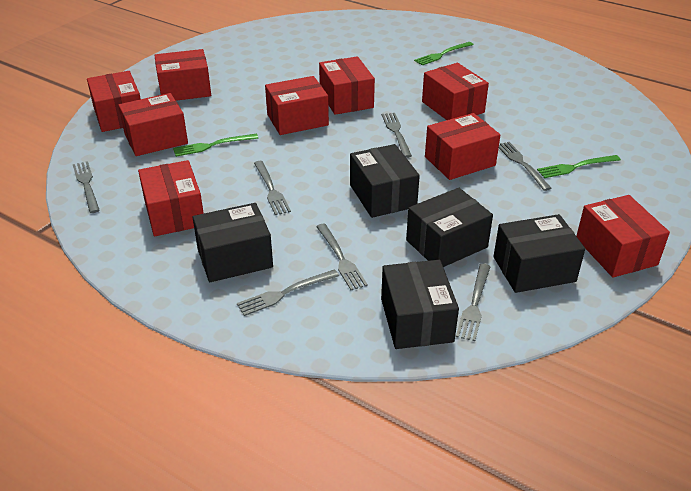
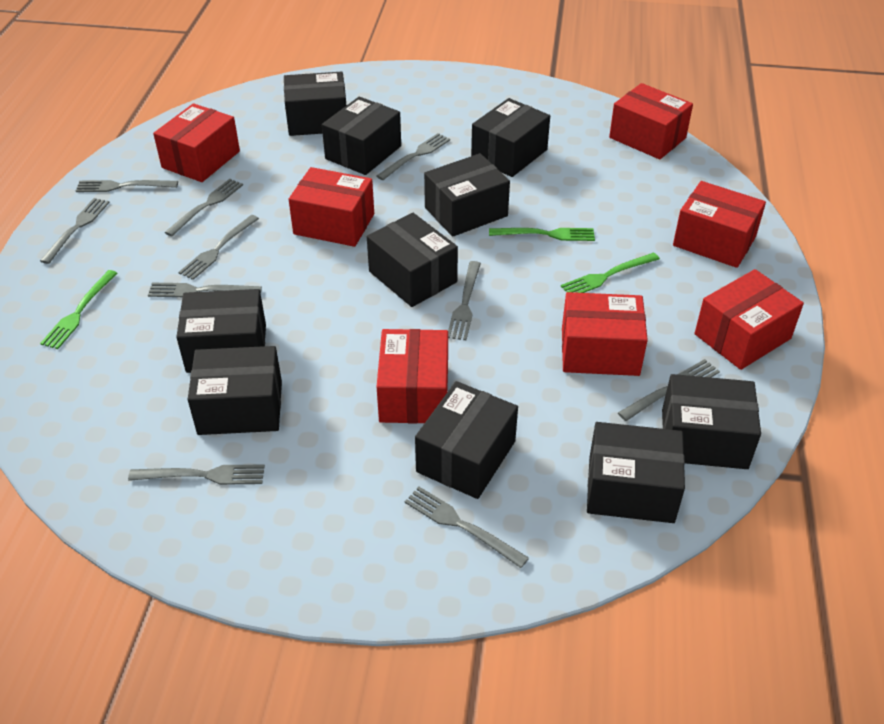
black box: 5 -> 10
grey fork: 7 -> 10
red box: 9 -> 7

